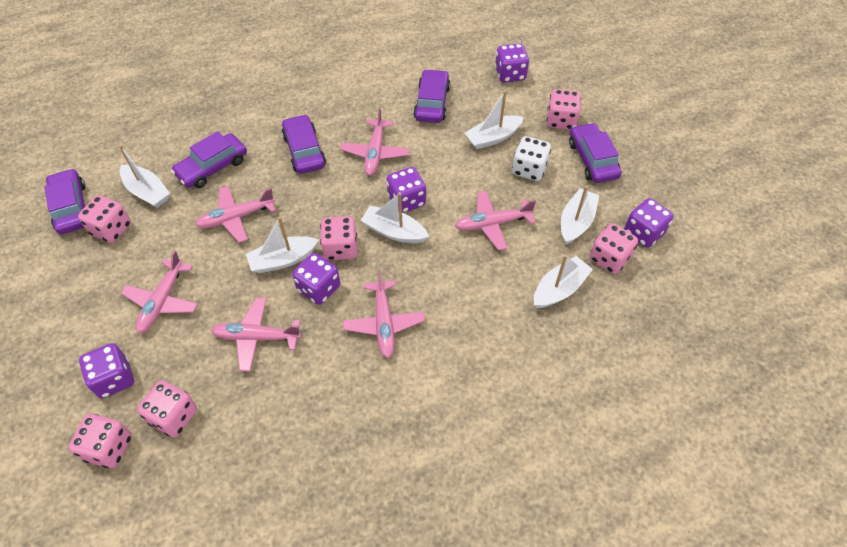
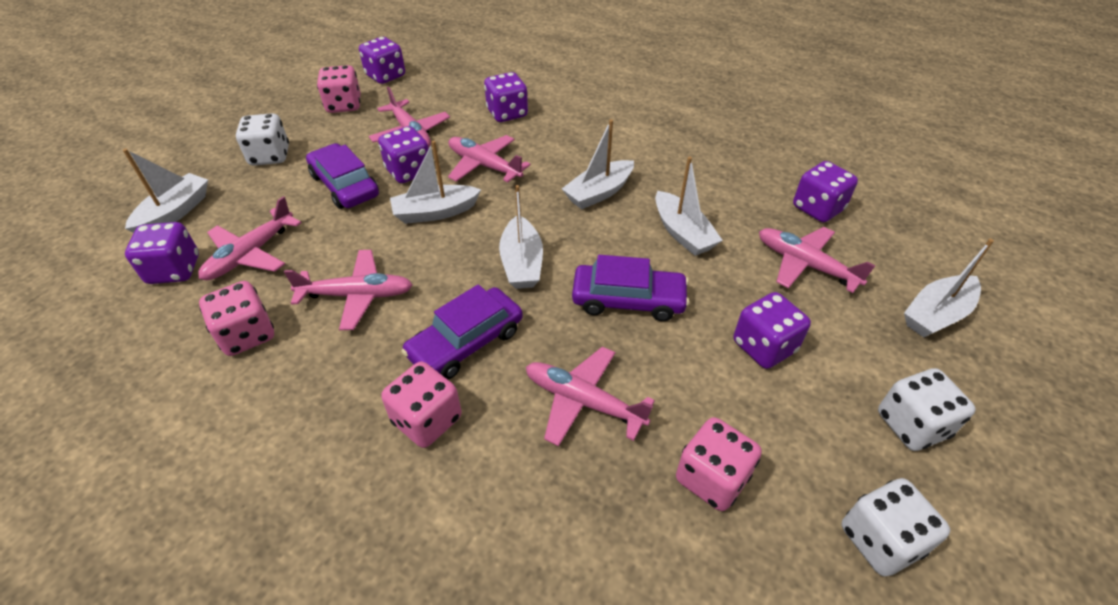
pink dice: 6 -> 4
purple car: 5 -> 3
purple dice: 5 -> 6
white dice: 1 -> 3

